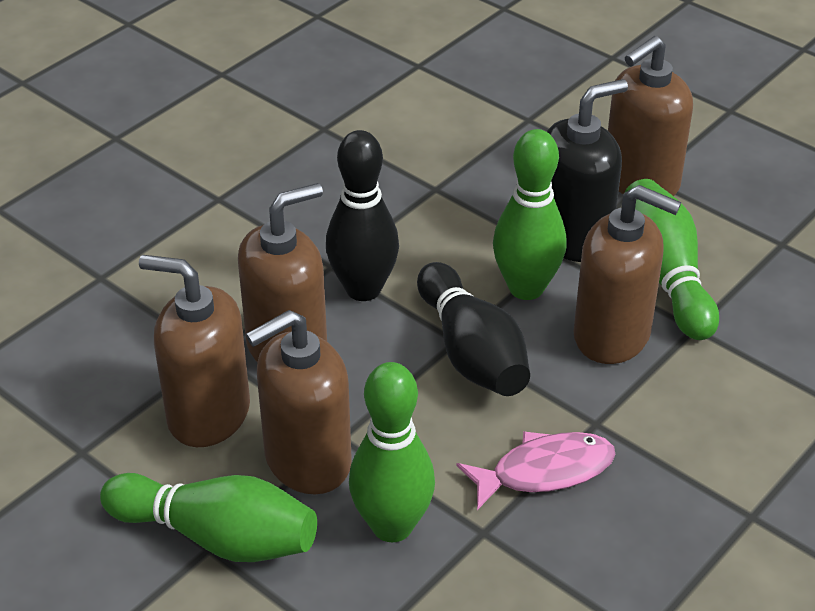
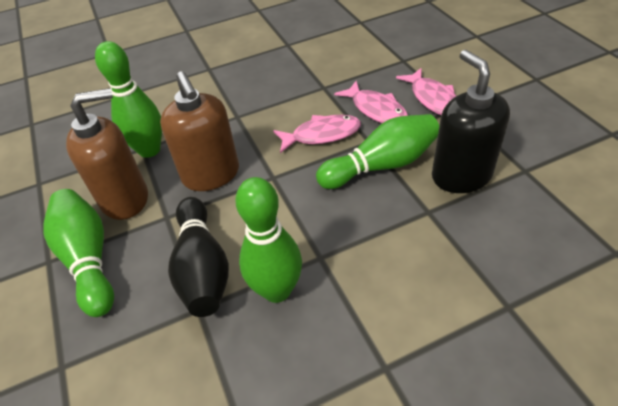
black bowling pin: 2 -> 1
brown soap dispenser: 5 -> 2
pink fish: 1 -> 3

